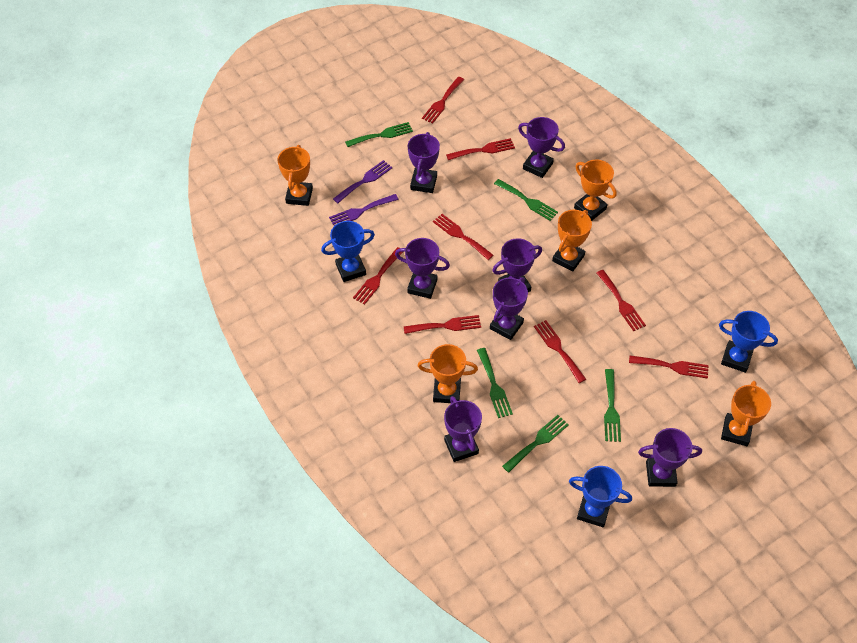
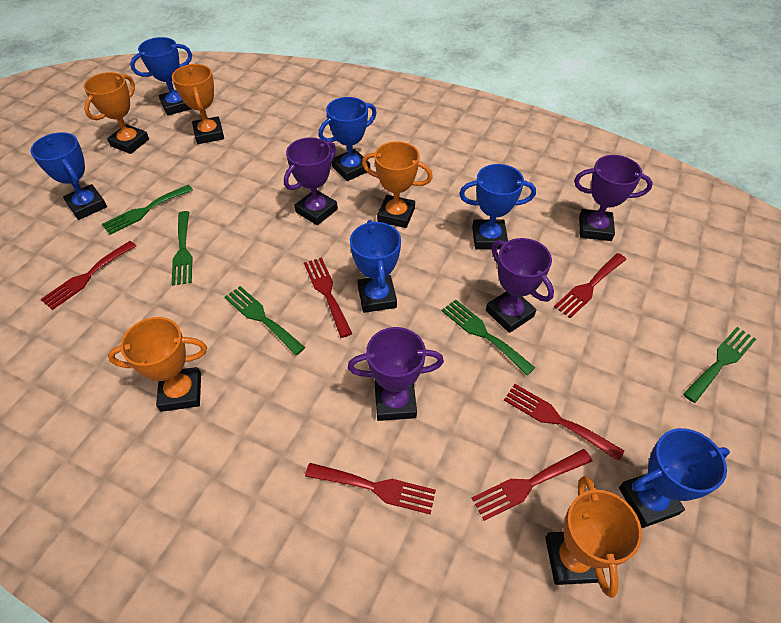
blue trophy: 3 -> 6
purple fork: 2 -> 0
purple trophy: 7 -> 4
red fork: 8 -> 6

